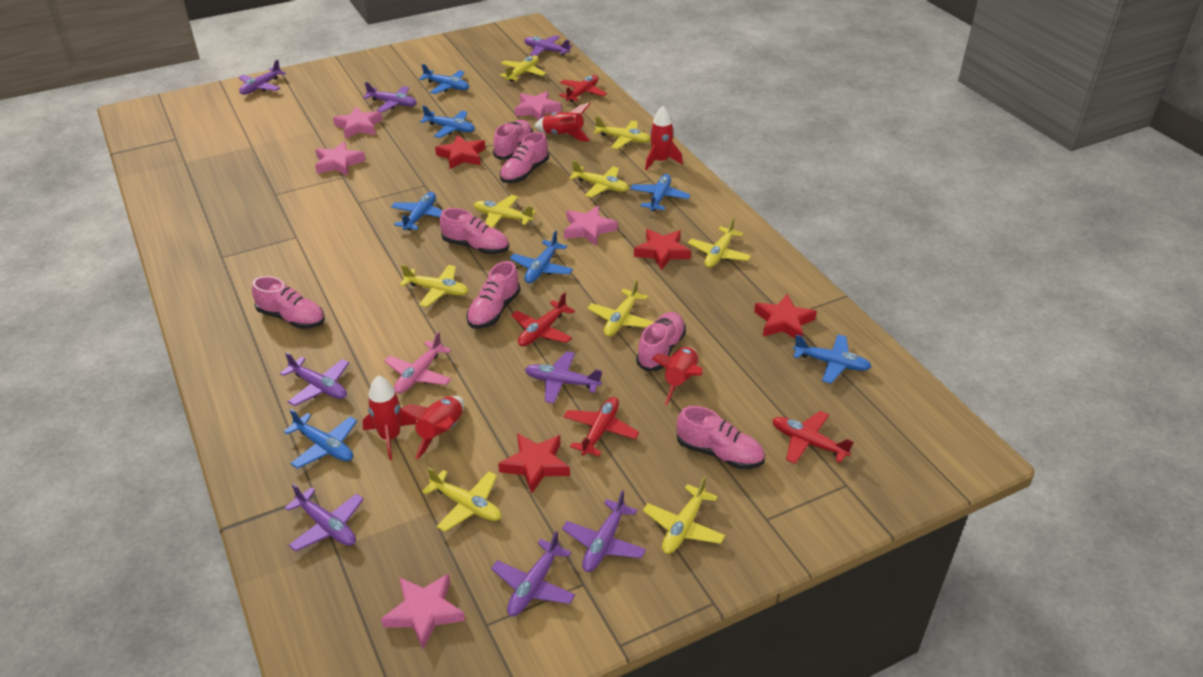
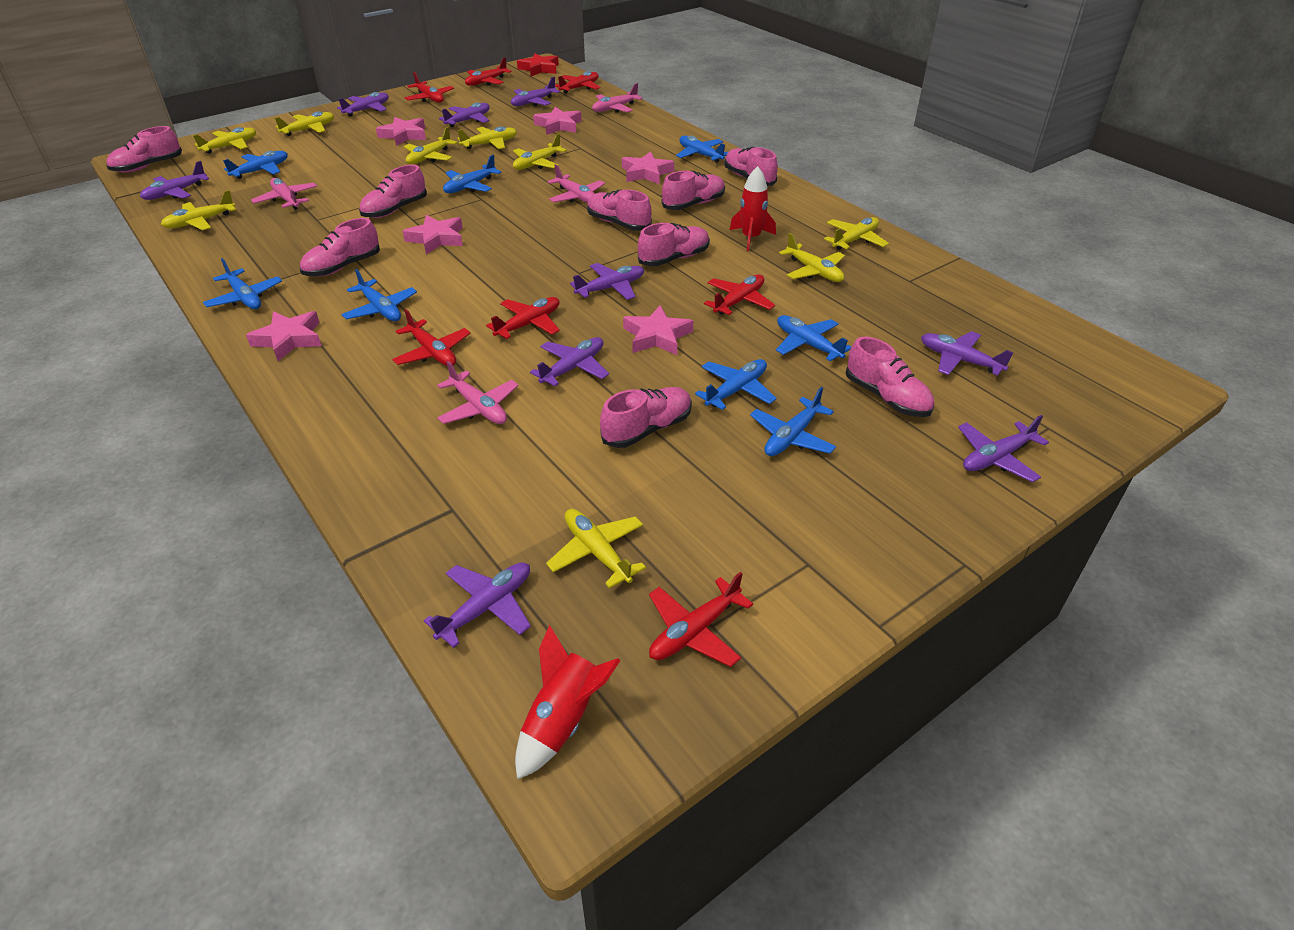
blue plane: 7 -> 8
pink plane: 1 -> 4
pink shoe: 7 -> 9
pink star: 5 -> 6
purple plane: 8 -> 9
red plane: 4 -> 7
red rocket: 5 -> 2
red star: 4 -> 1

